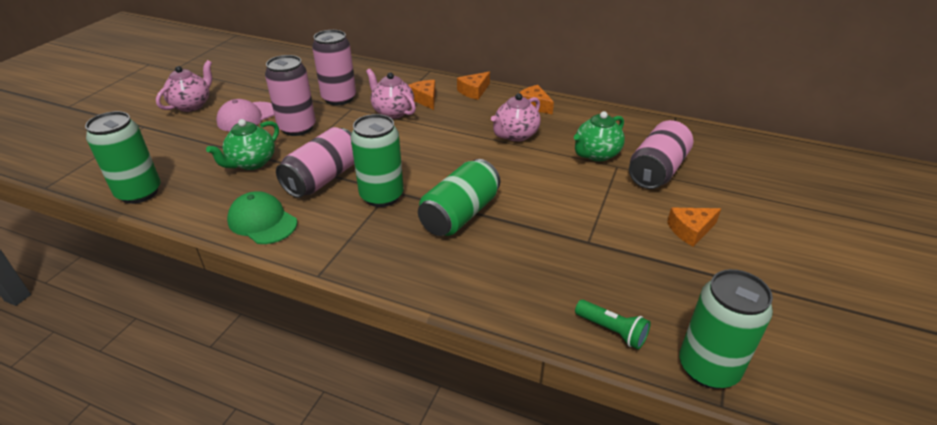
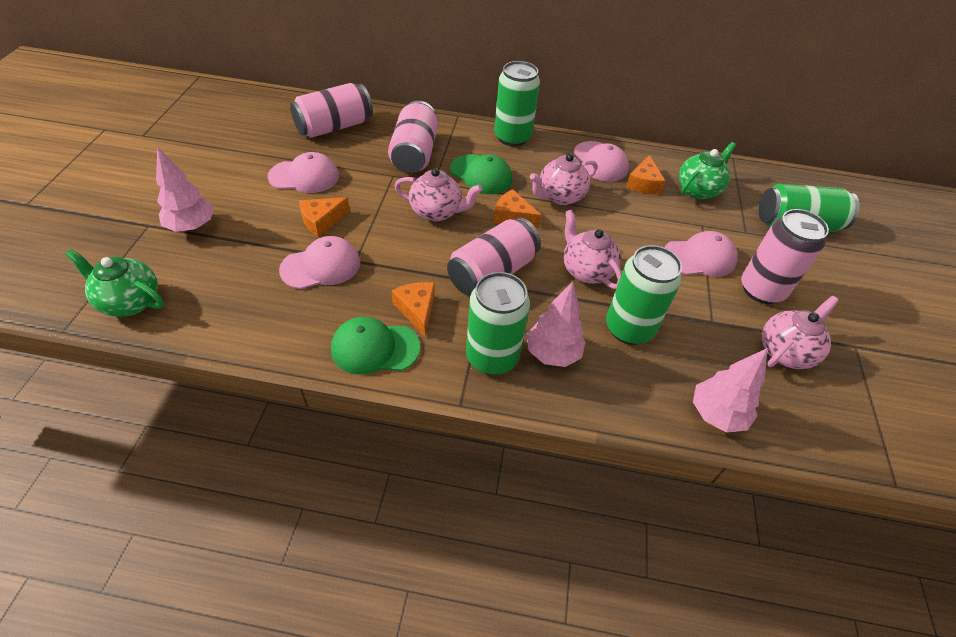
green cap: 1 -> 2
green flashlight: 1 -> 0
pink cap: 1 -> 4
pink teapot: 3 -> 4
pink tree: 0 -> 3

